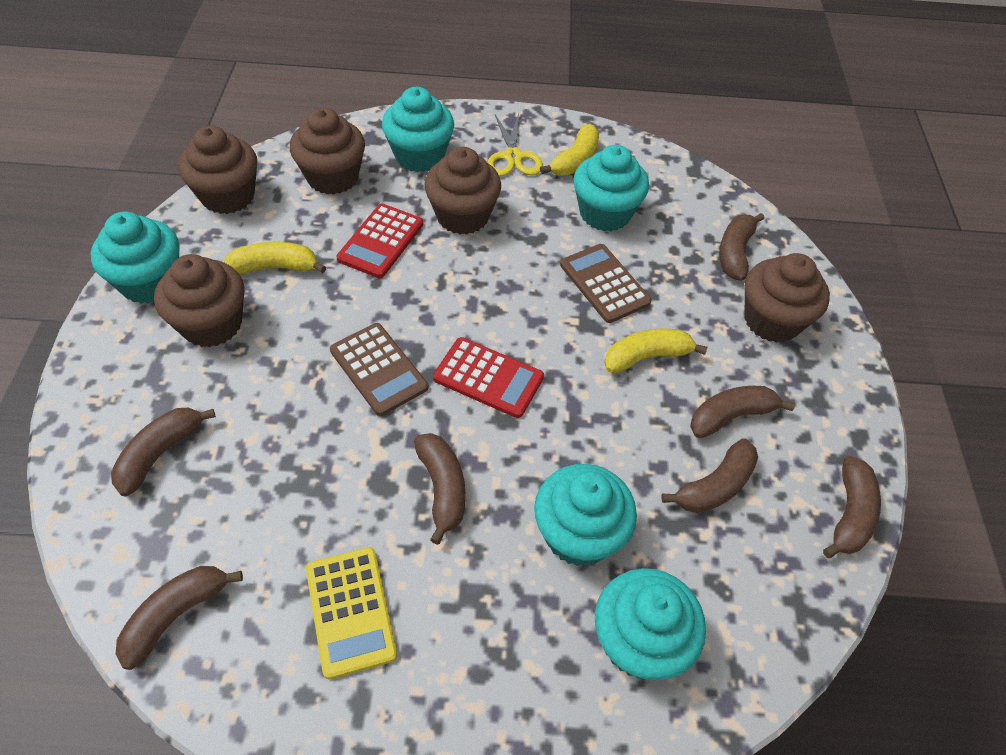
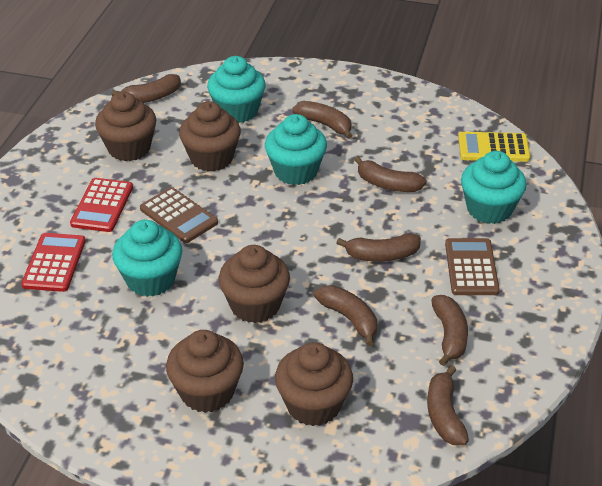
turquoise cupcake: 5 -> 4
yellow banana: 3 -> 0
yellow scissors: 1 -> 0

